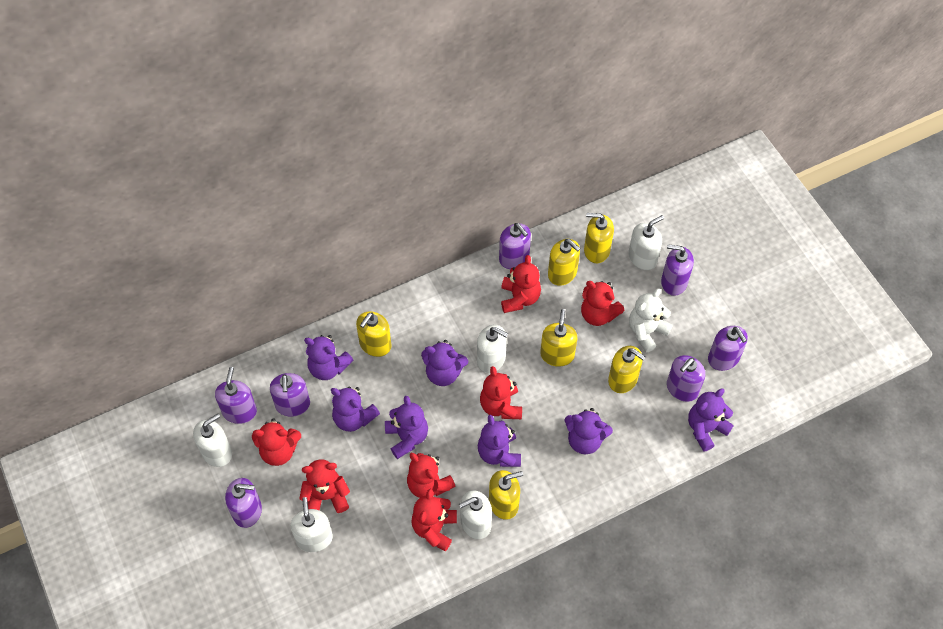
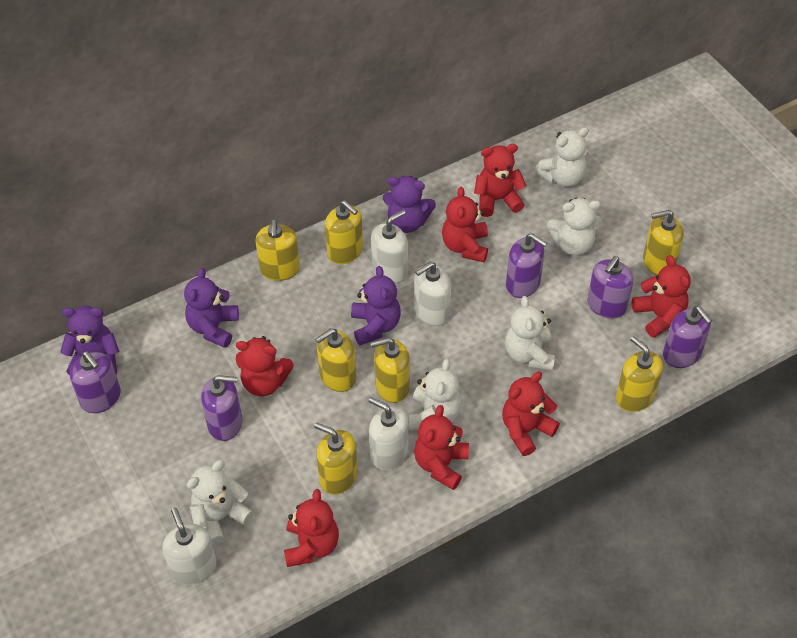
purple soap dispenser: 7 -> 5
purple teddy bear: 7 -> 4
white soap dispenser: 5 -> 4
white teddy bear: 1 -> 5
yellow soap dispenser: 6 -> 7

